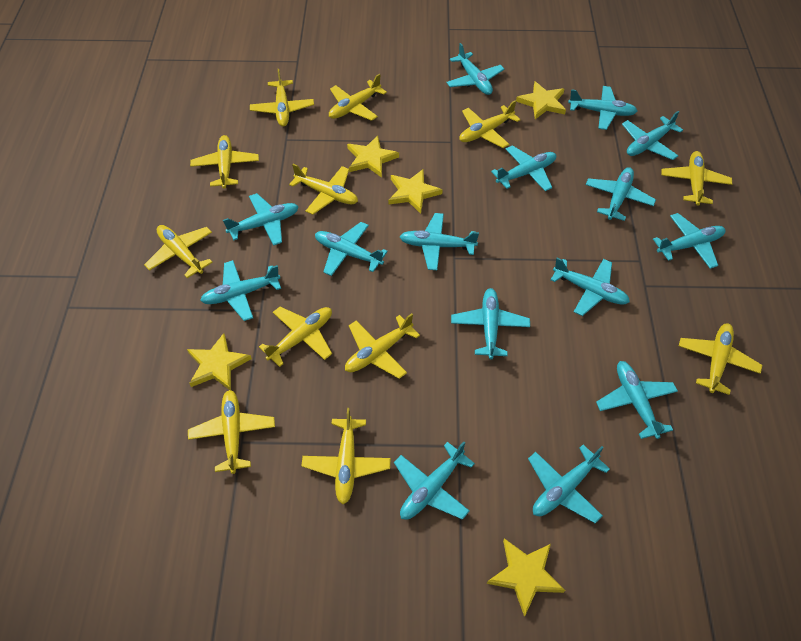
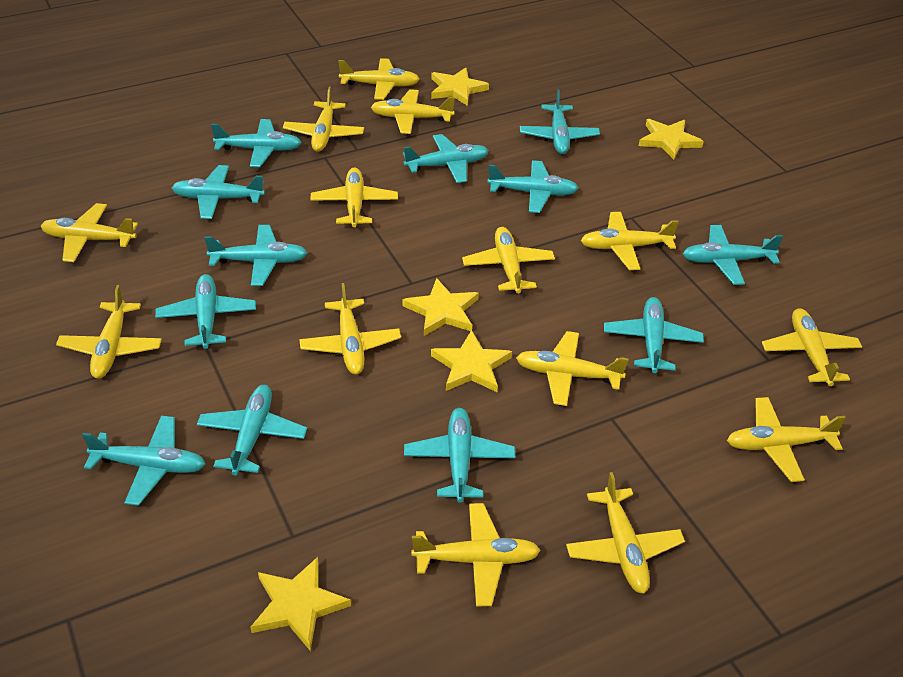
turquoise plane: 15 -> 12
yellow plane: 12 -> 14

